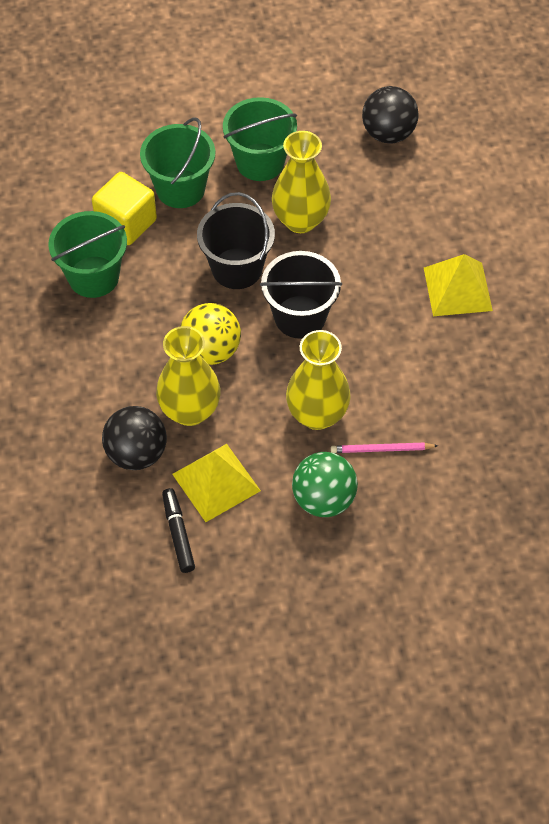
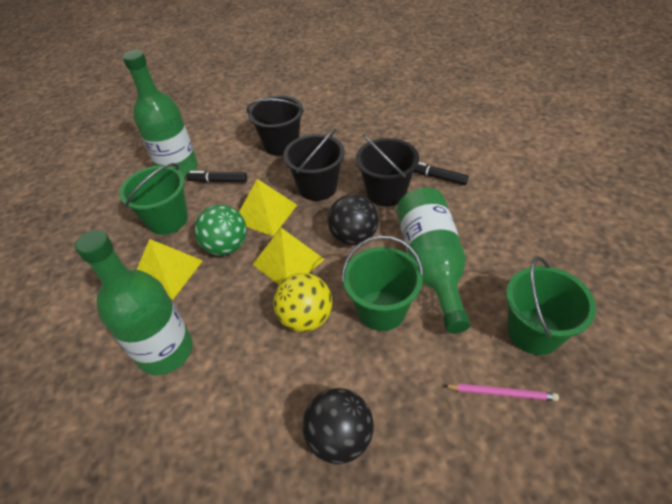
black bucket: 2 -> 3
black marker: 1 -> 2
green bottle: 0 -> 3
yellow cube: 1 -> 0
yellow pyramid: 2 -> 3
yellow vase: 3 -> 0

